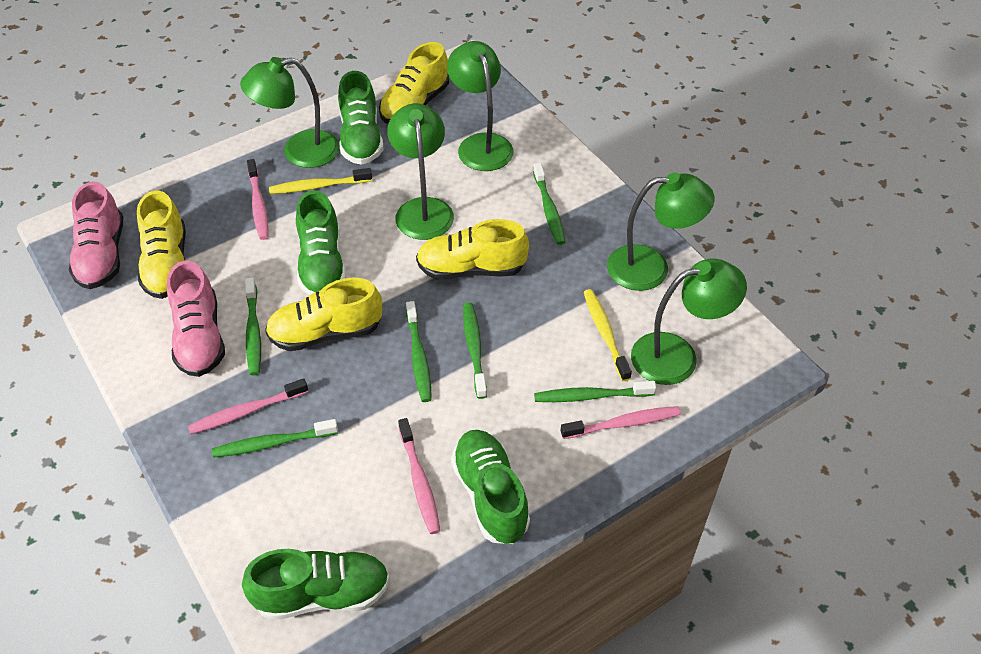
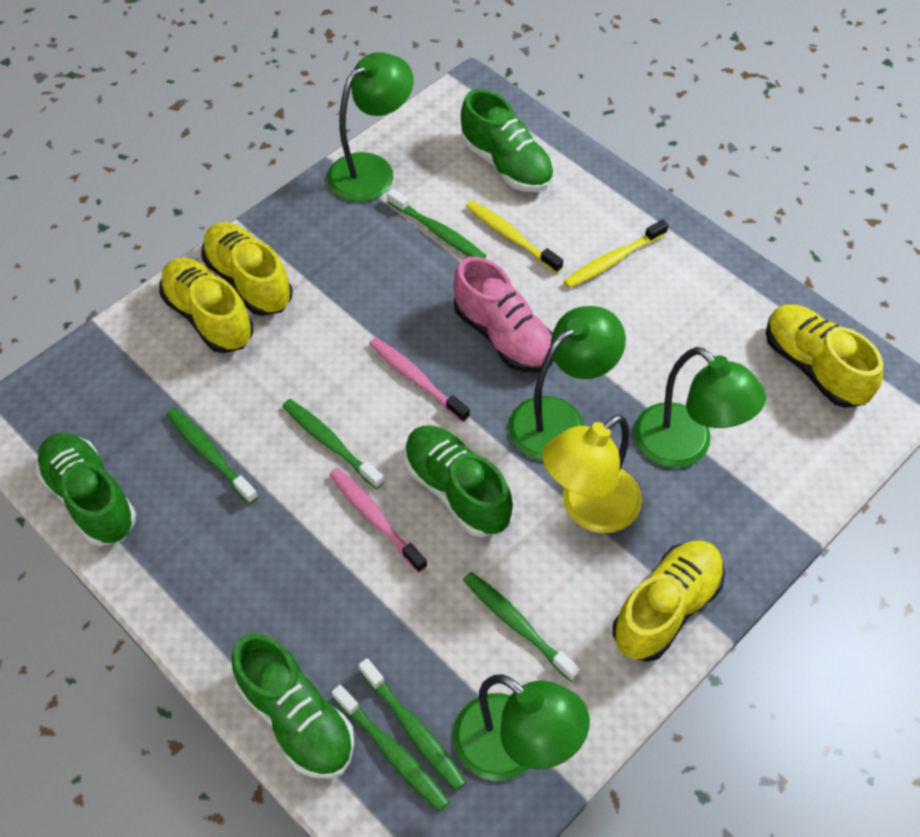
green lamp: 5 -> 4
pink shoe: 2 -> 1
pink toothbrush: 4 -> 2
yellow lamp: 0 -> 1

